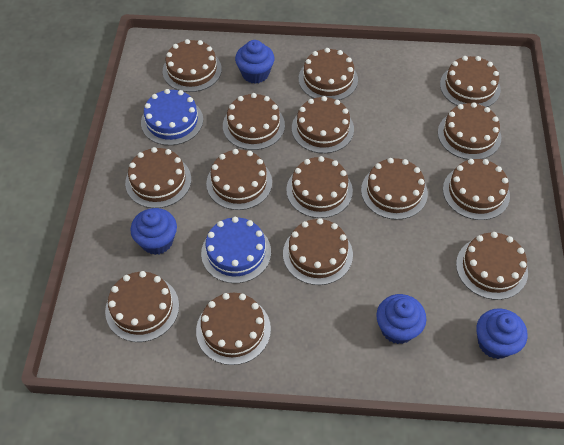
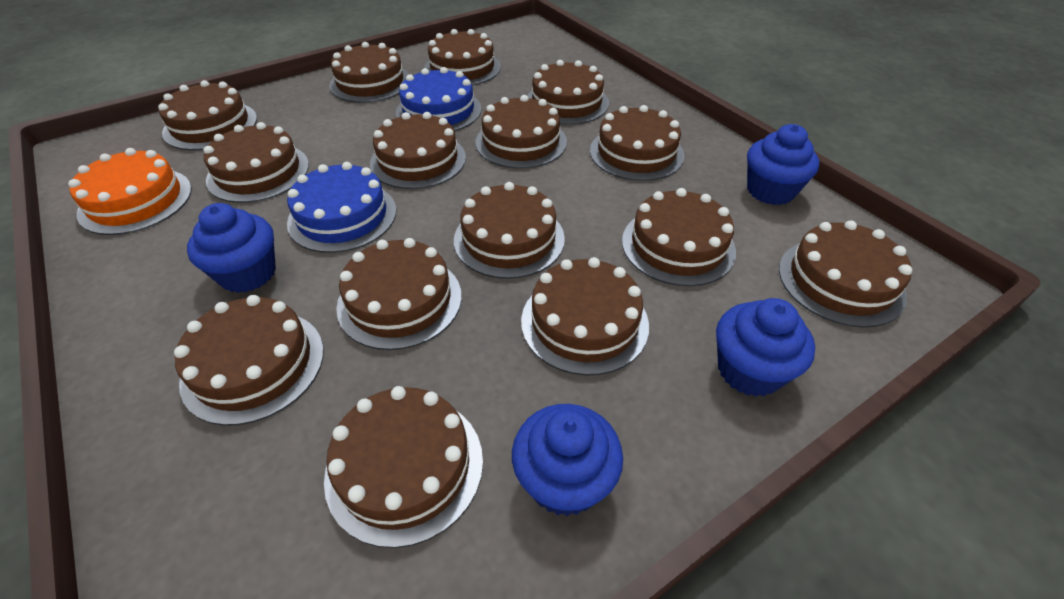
orange cake: 0 -> 1

